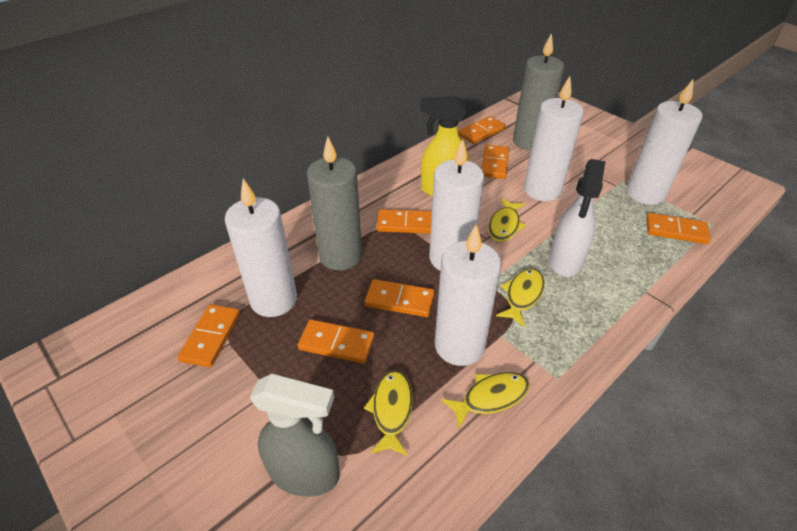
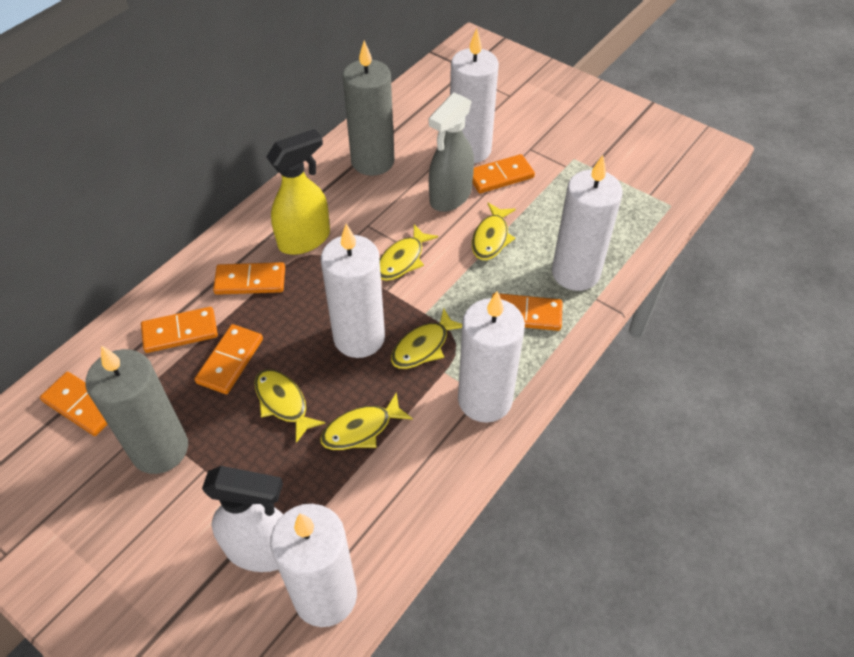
orange domino: 7 -> 6
yellow fish: 4 -> 5

